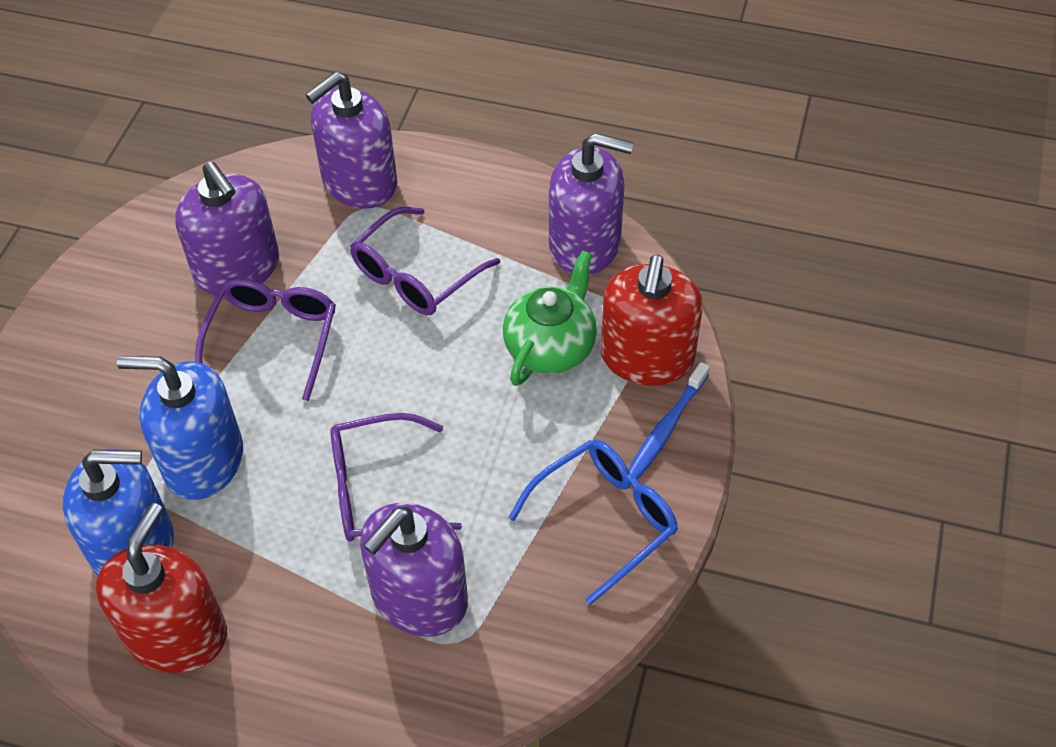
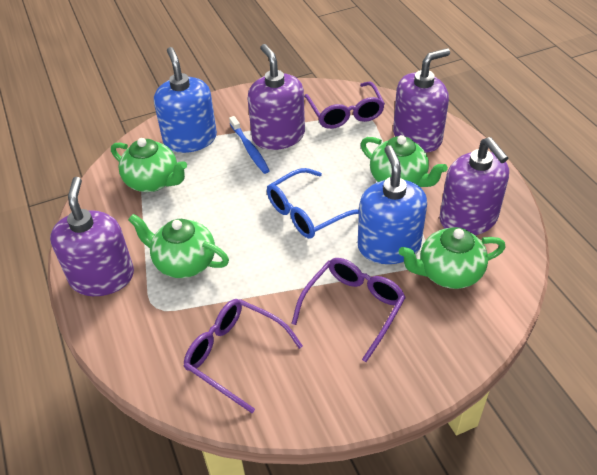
green teapot: 1 -> 4
red soap dispenser: 2 -> 0

